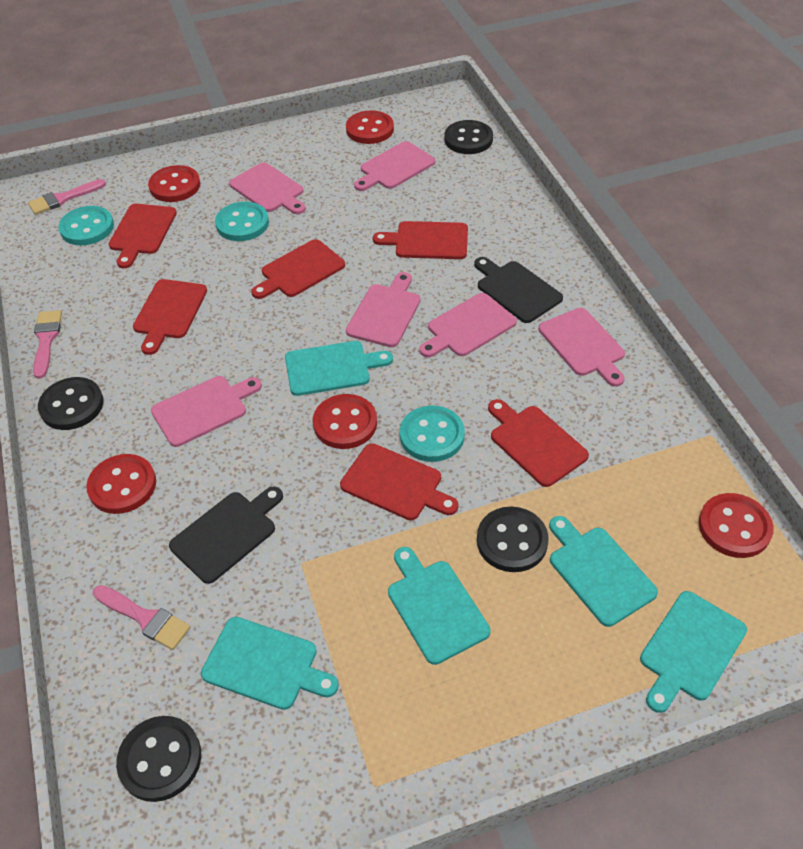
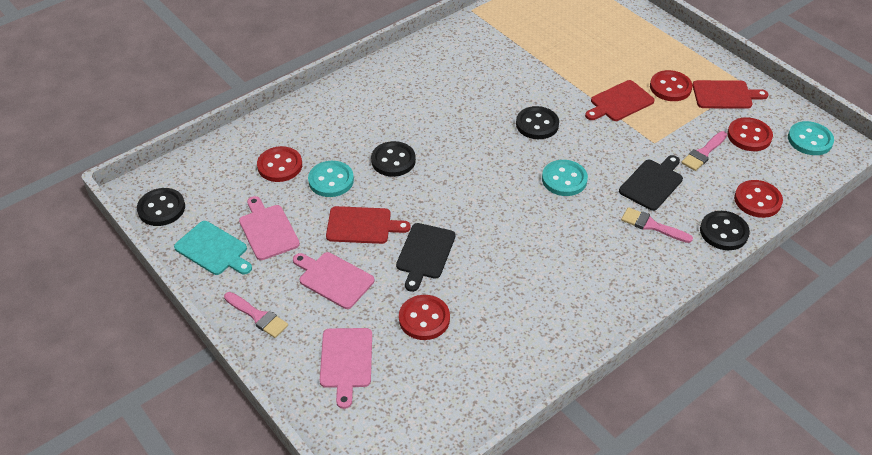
pink cutting board: 6 -> 3
red cutting board: 6 -> 3
turquoise cutting board: 5 -> 1

